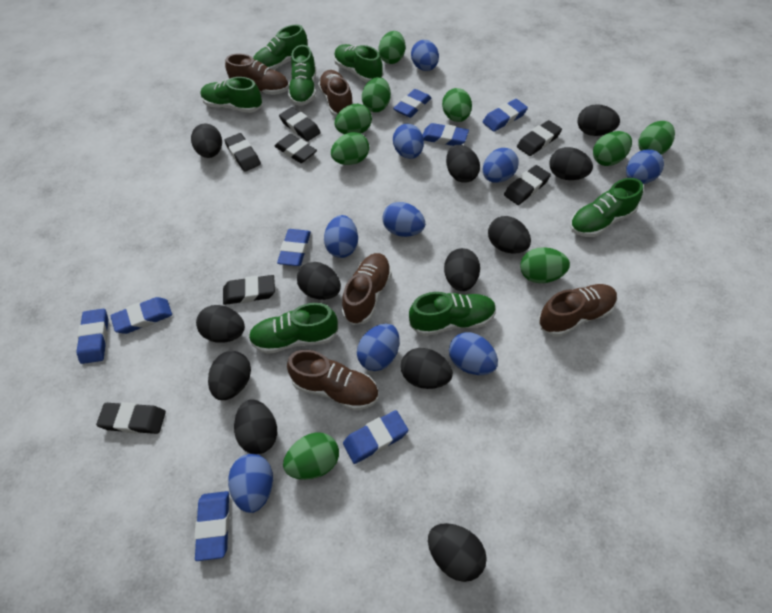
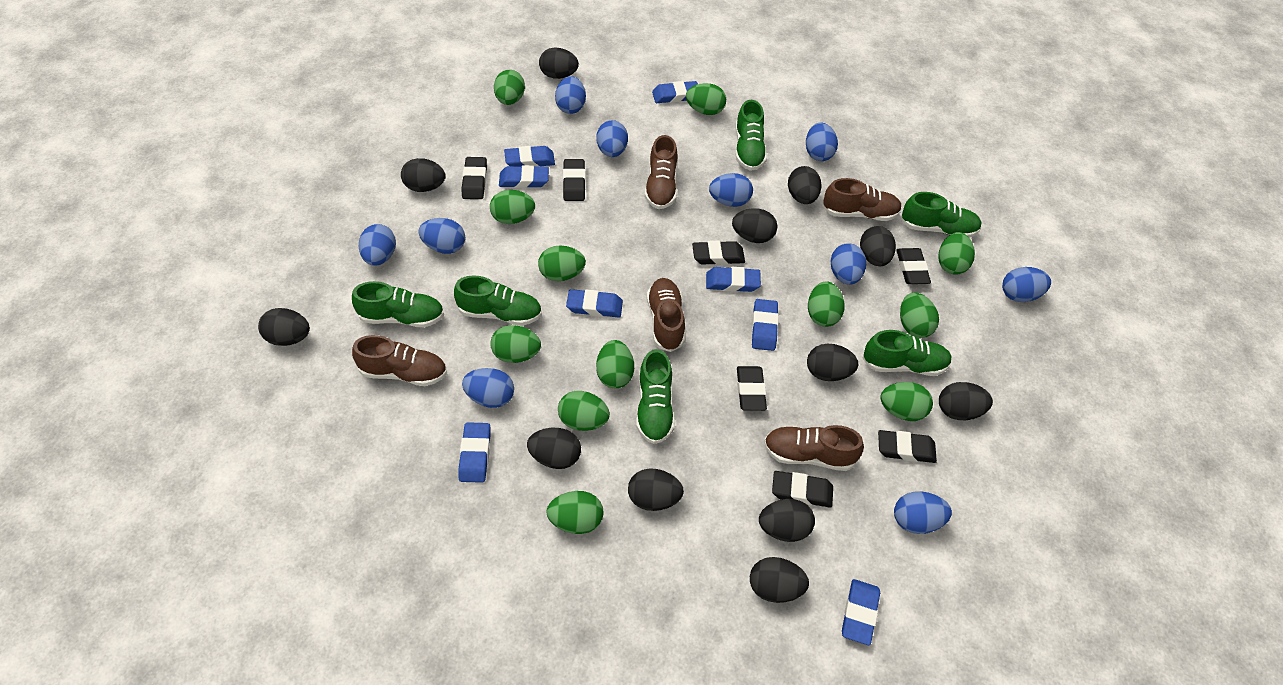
blue egg: 9 -> 10
green egg: 9 -> 12
green shoe: 7 -> 6

